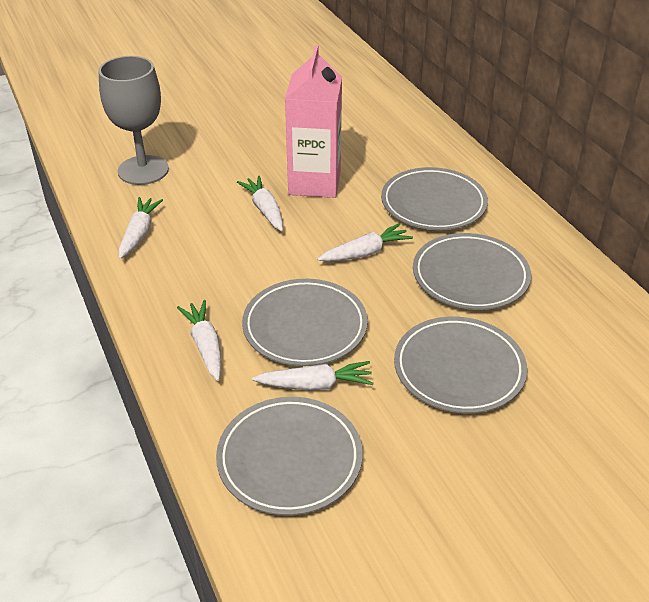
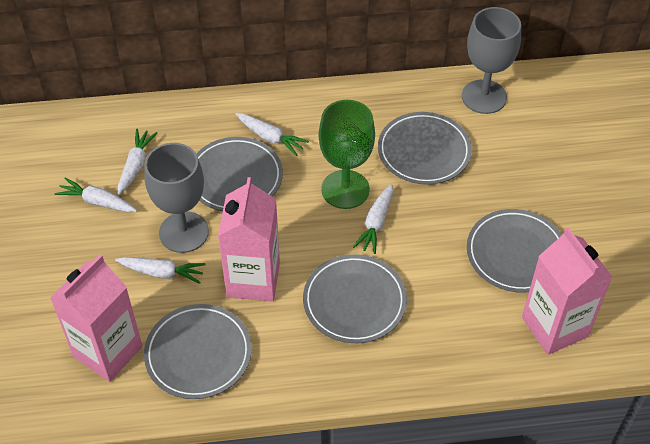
green goblet: 0 -> 1
grey goblet: 1 -> 2
pink carton: 1 -> 3

